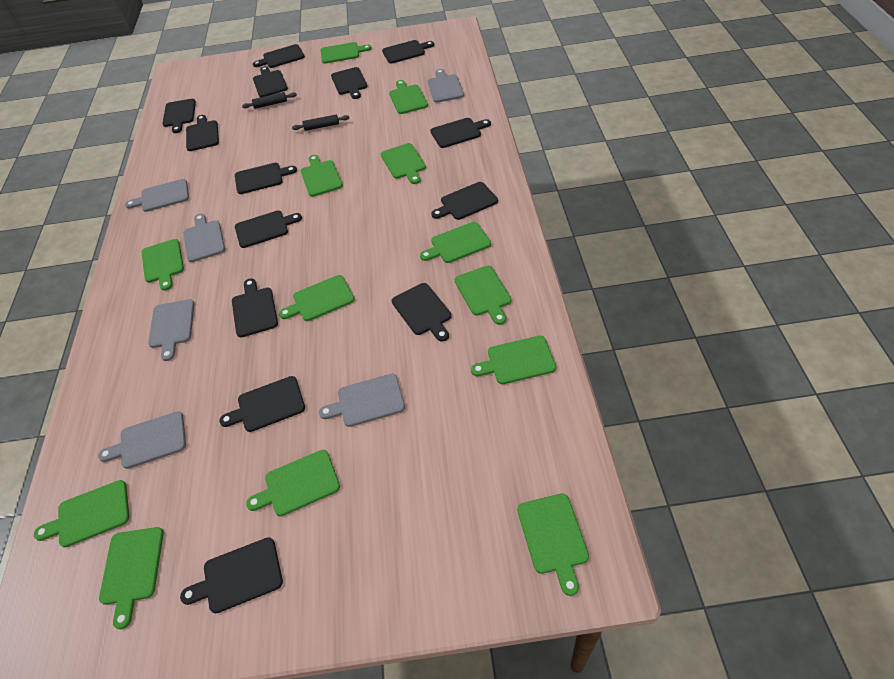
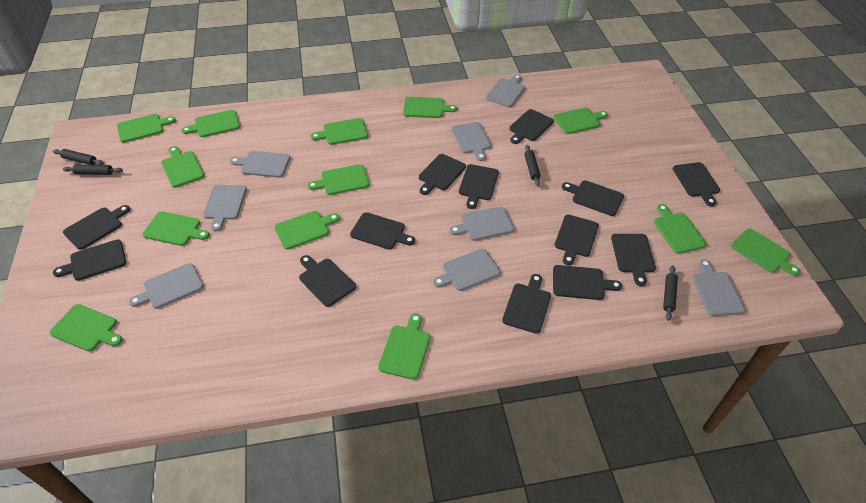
black cutting board: 14 -> 13
black rolling pin: 2 -> 4
grey cutting board: 6 -> 8

